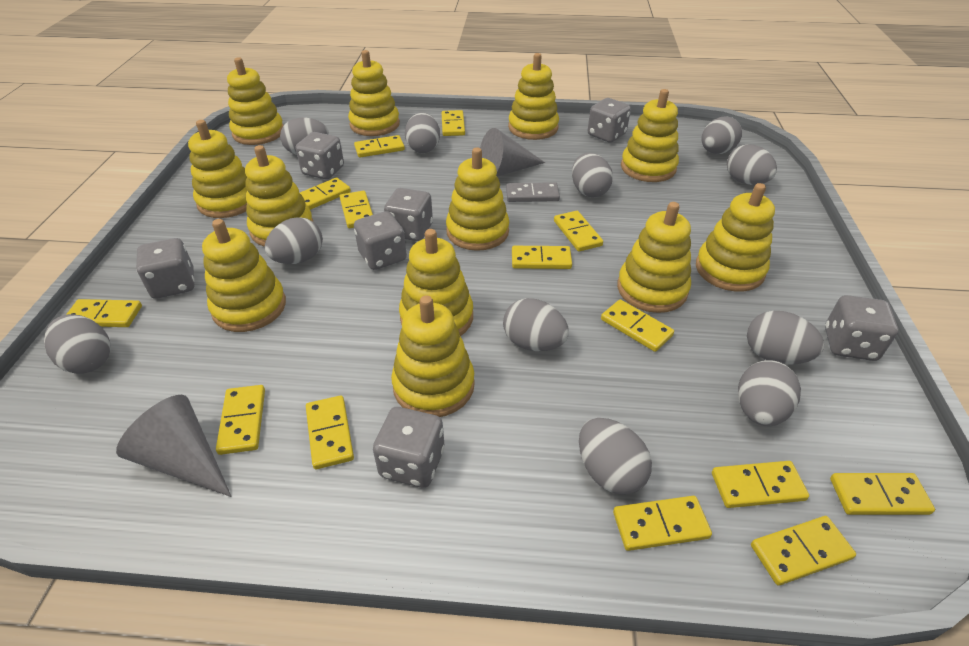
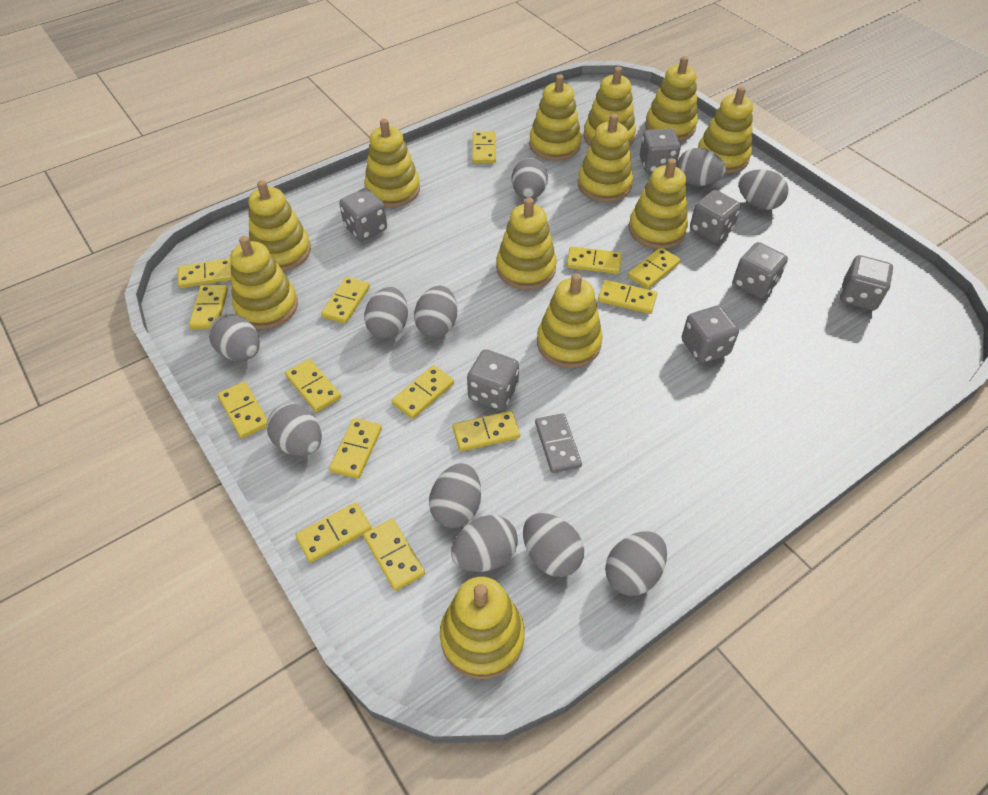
grey cone: 2 -> 0

